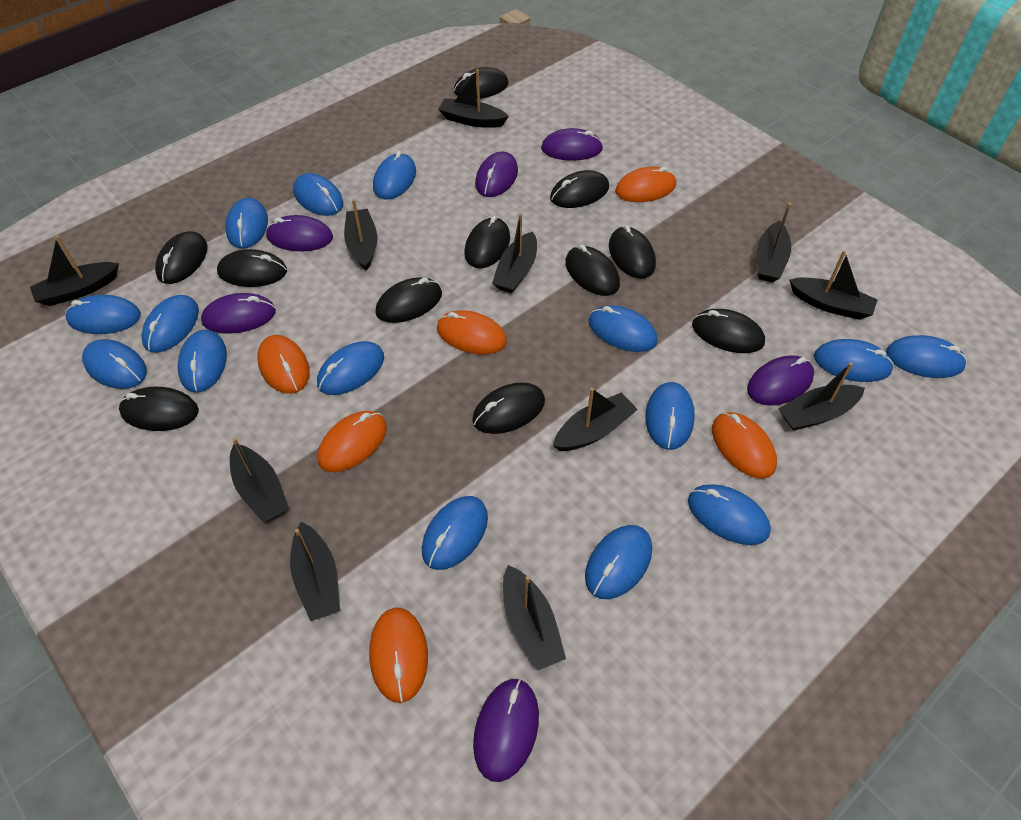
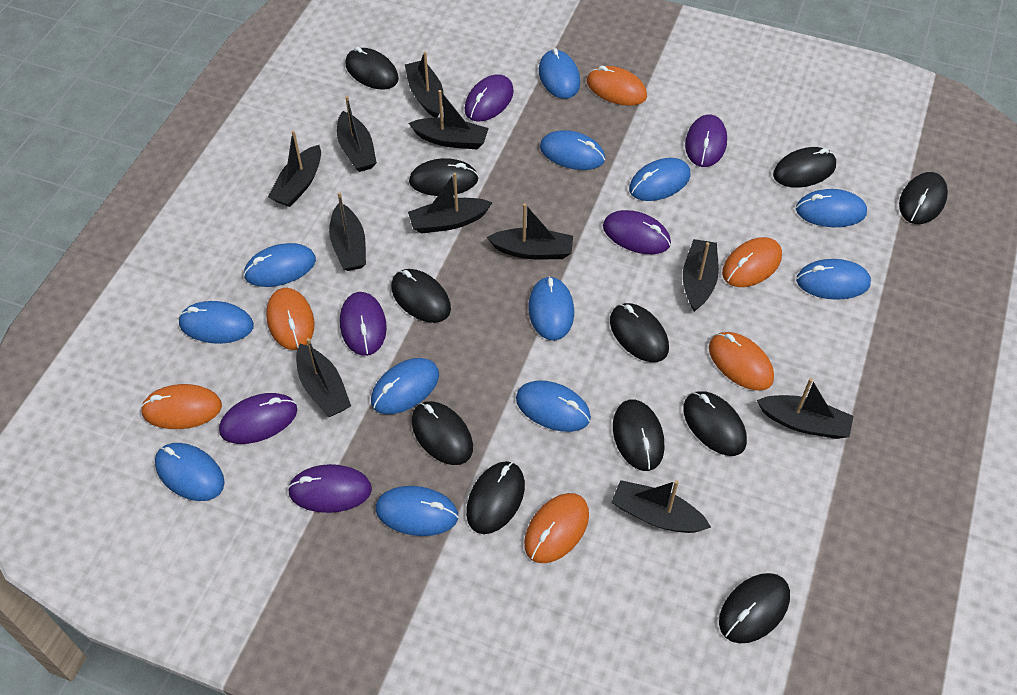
blue mouse: 15 -> 12

